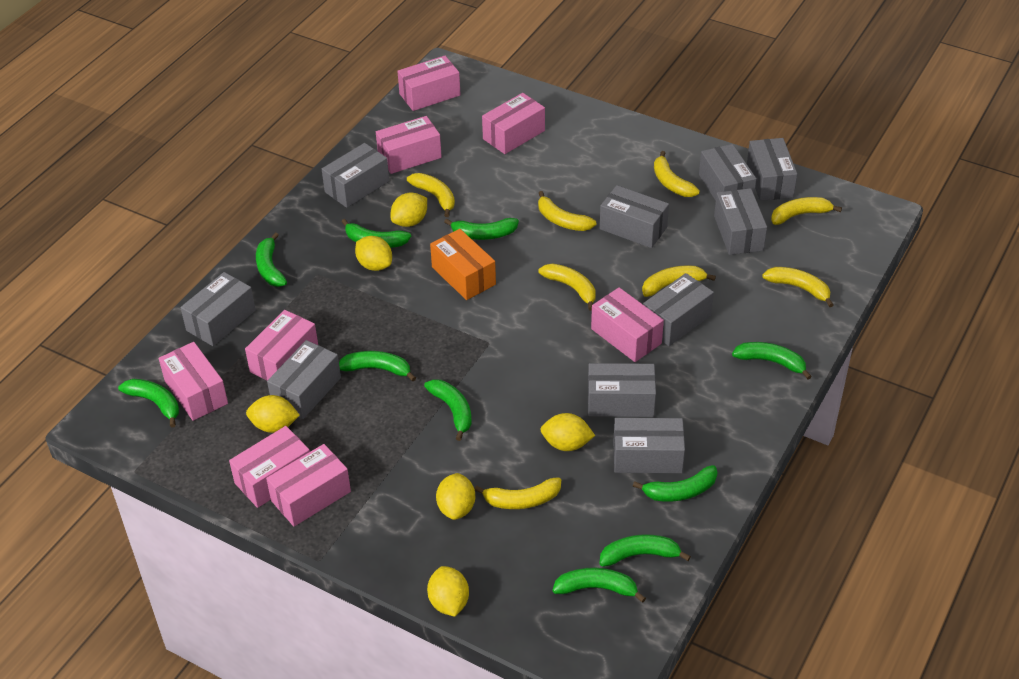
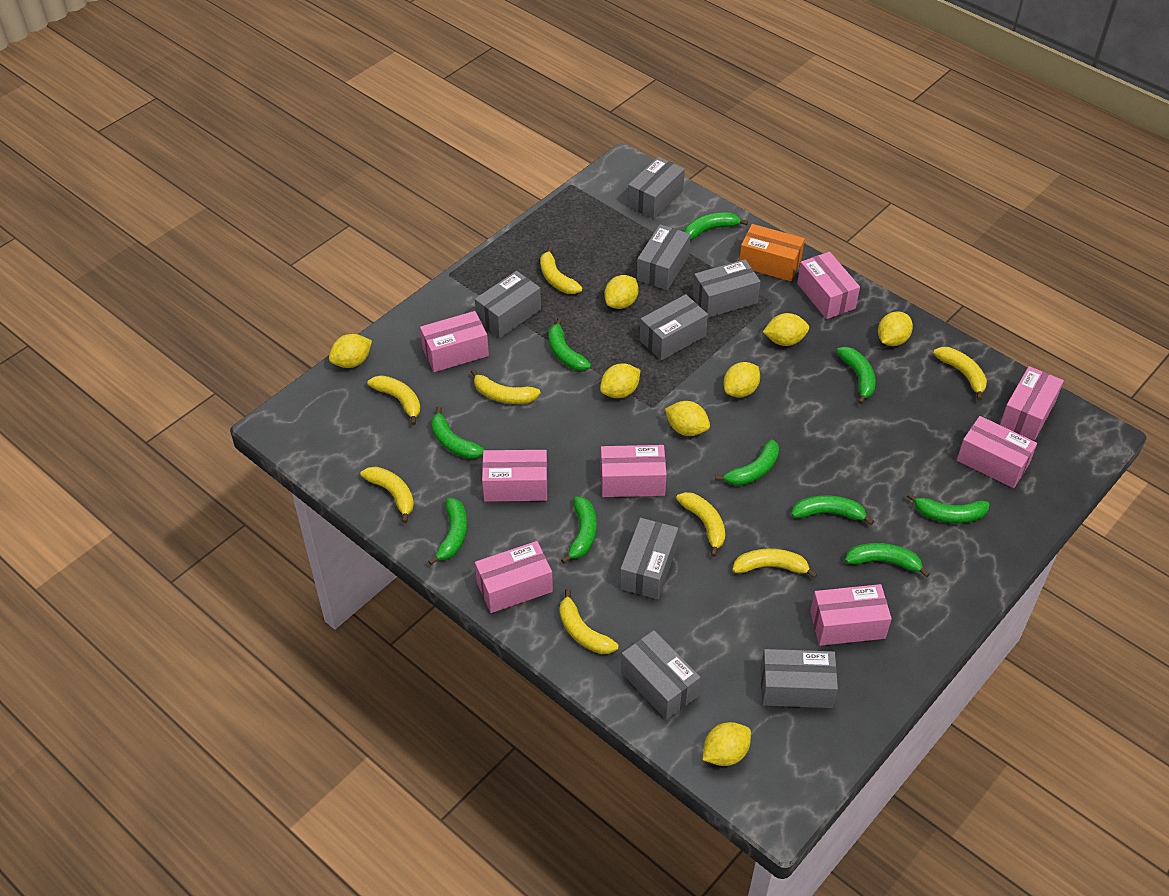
grey box: 10 -> 8
yellow lemon: 6 -> 8

